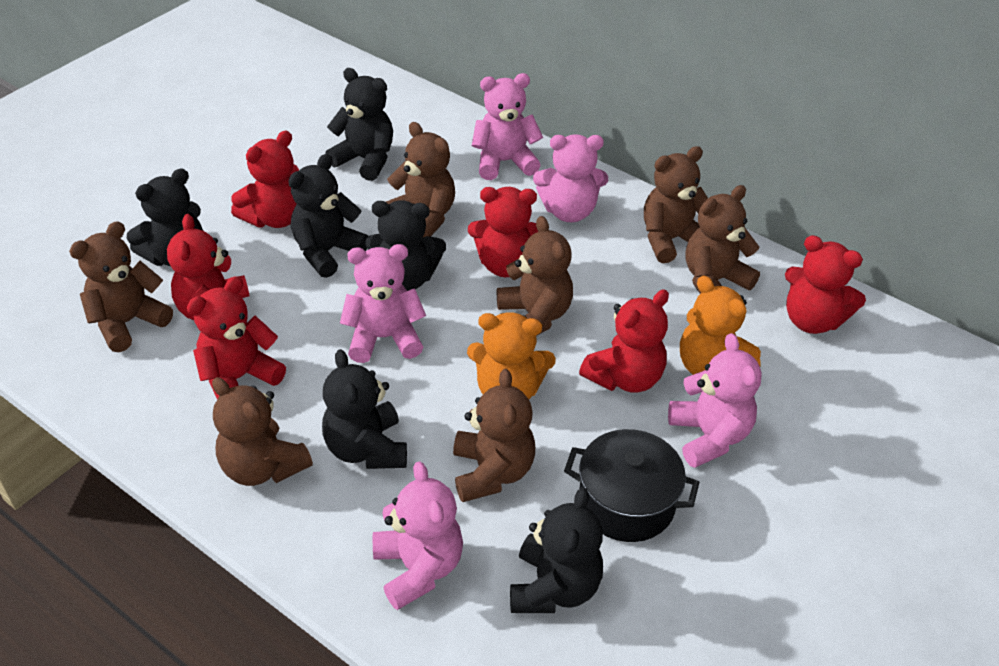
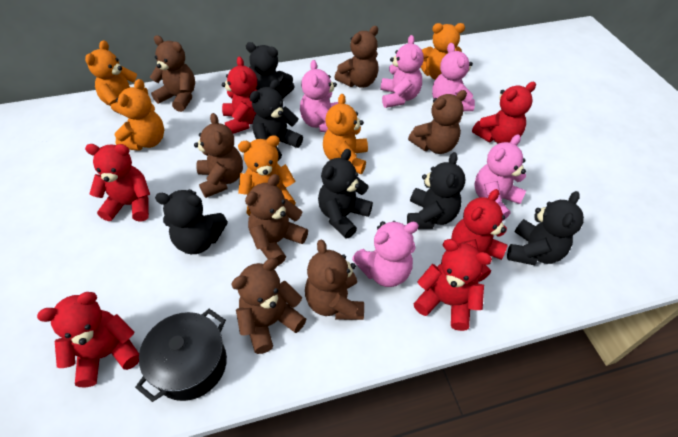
orange teddy bear: 2 -> 5

